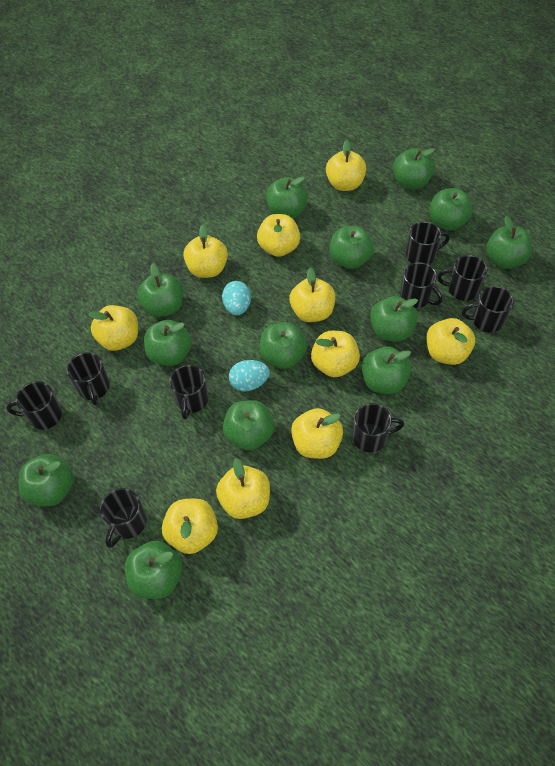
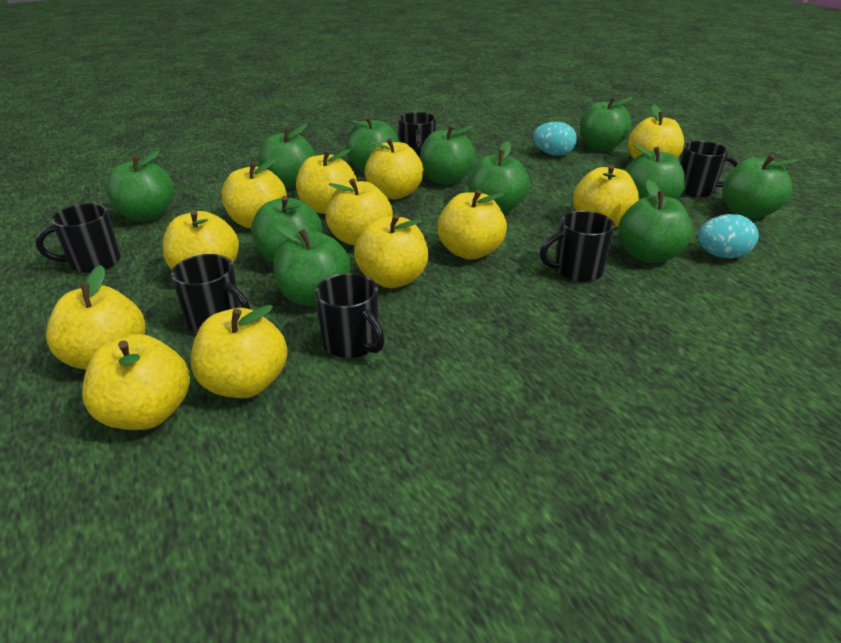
black mug: 9 -> 6
green apple: 13 -> 11
yellow apple: 10 -> 12

